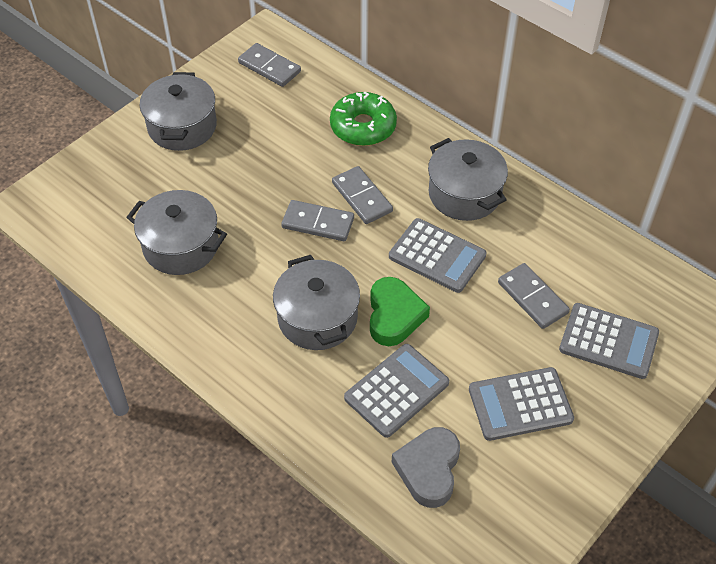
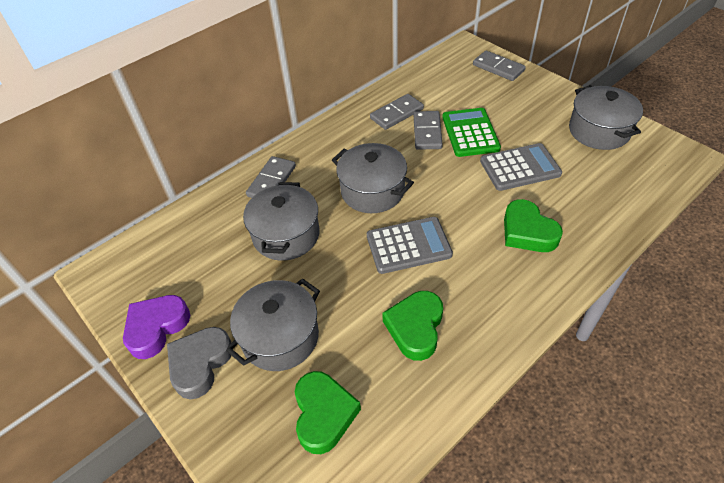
green calculator: 0 -> 1
green donut: 1 -> 0
green heart: 1 -> 3
grey calculator: 4 -> 2
purple heart: 0 -> 1

